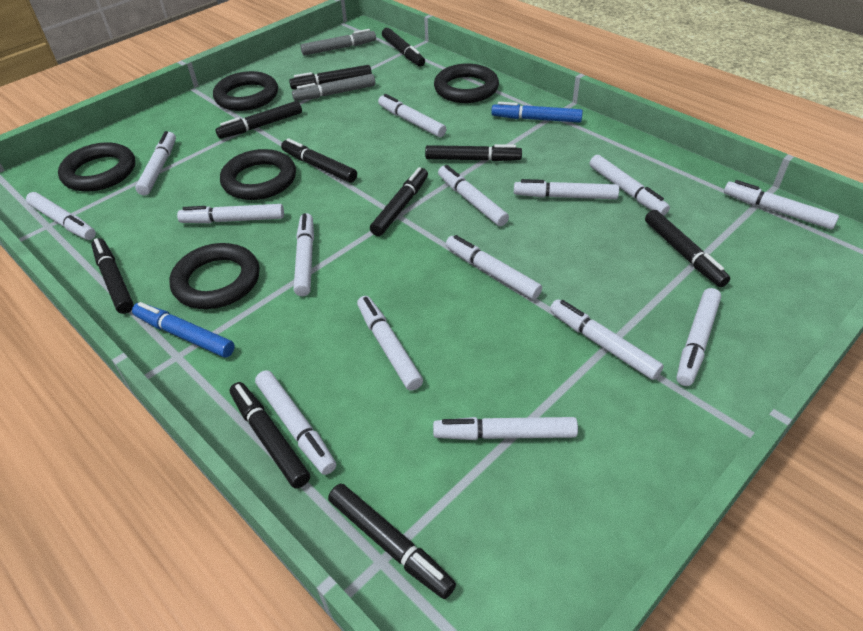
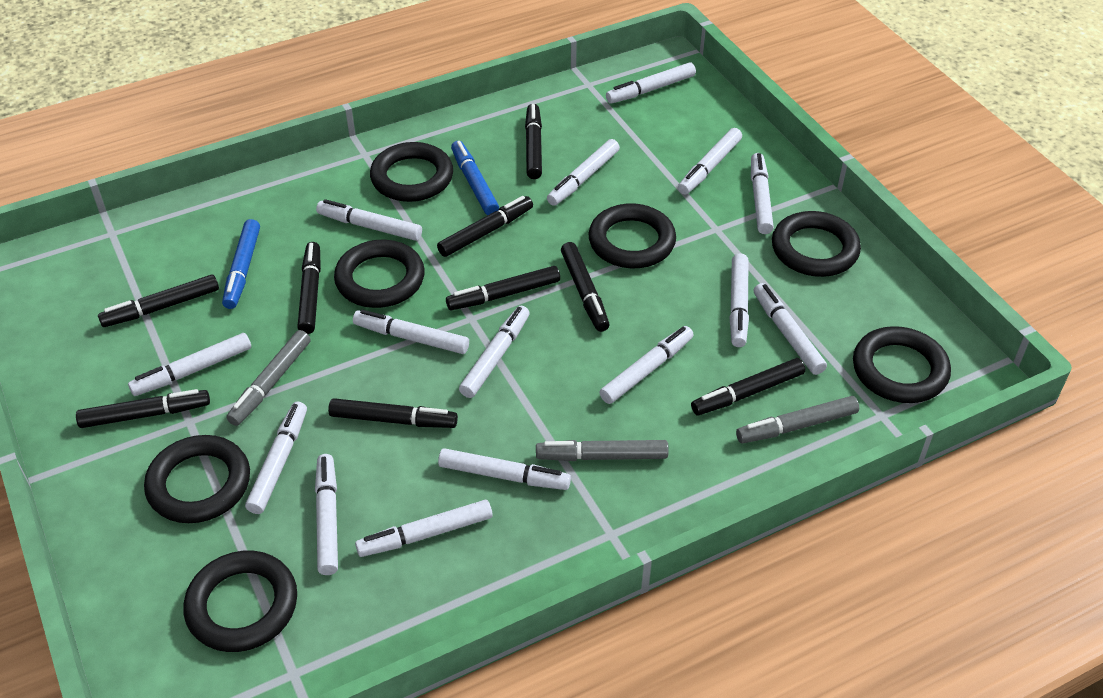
black marker: 10 -> 9
black ring: 5 -> 7
grey marker: 2 -> 3

